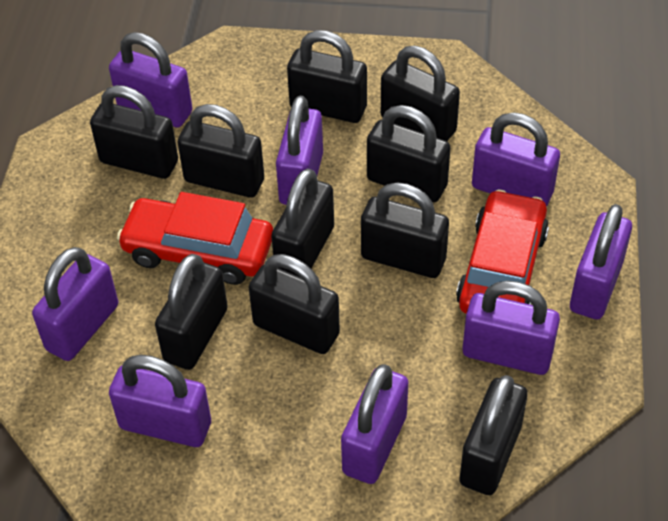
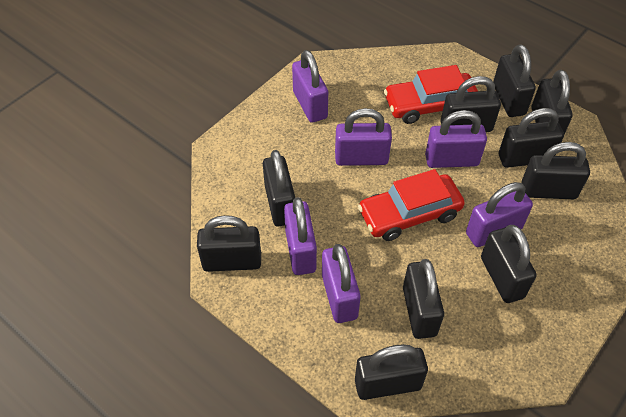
purple padlock: 8 -> 6

